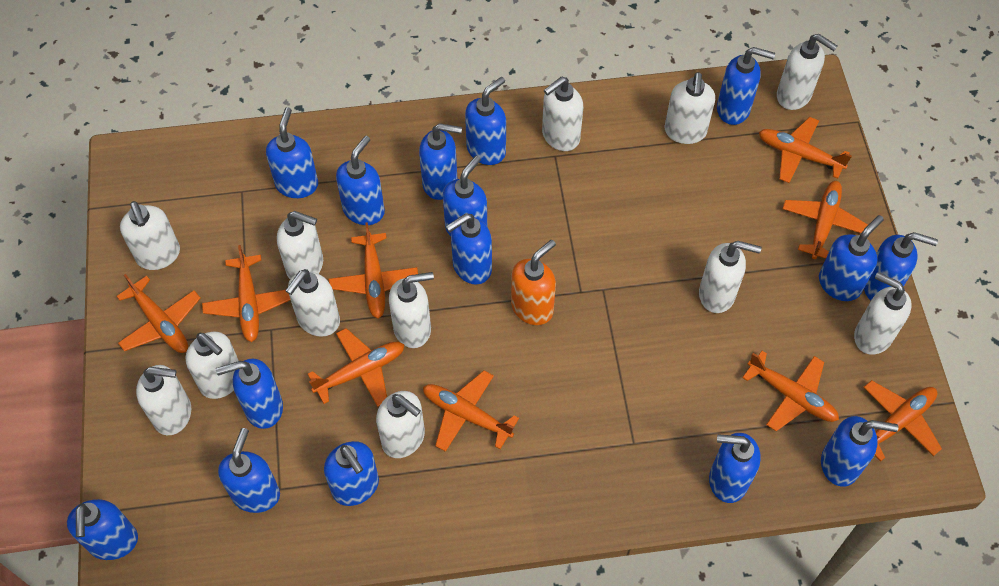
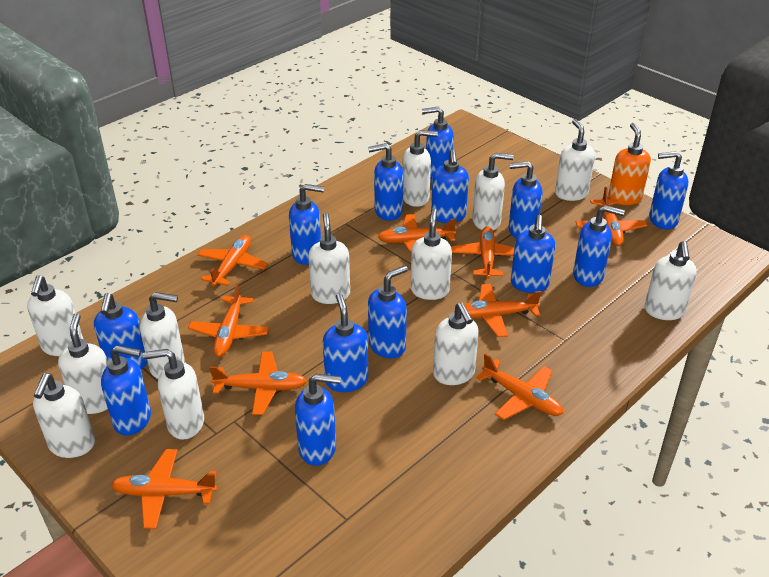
blue soap dispenser: 15 -> 13

